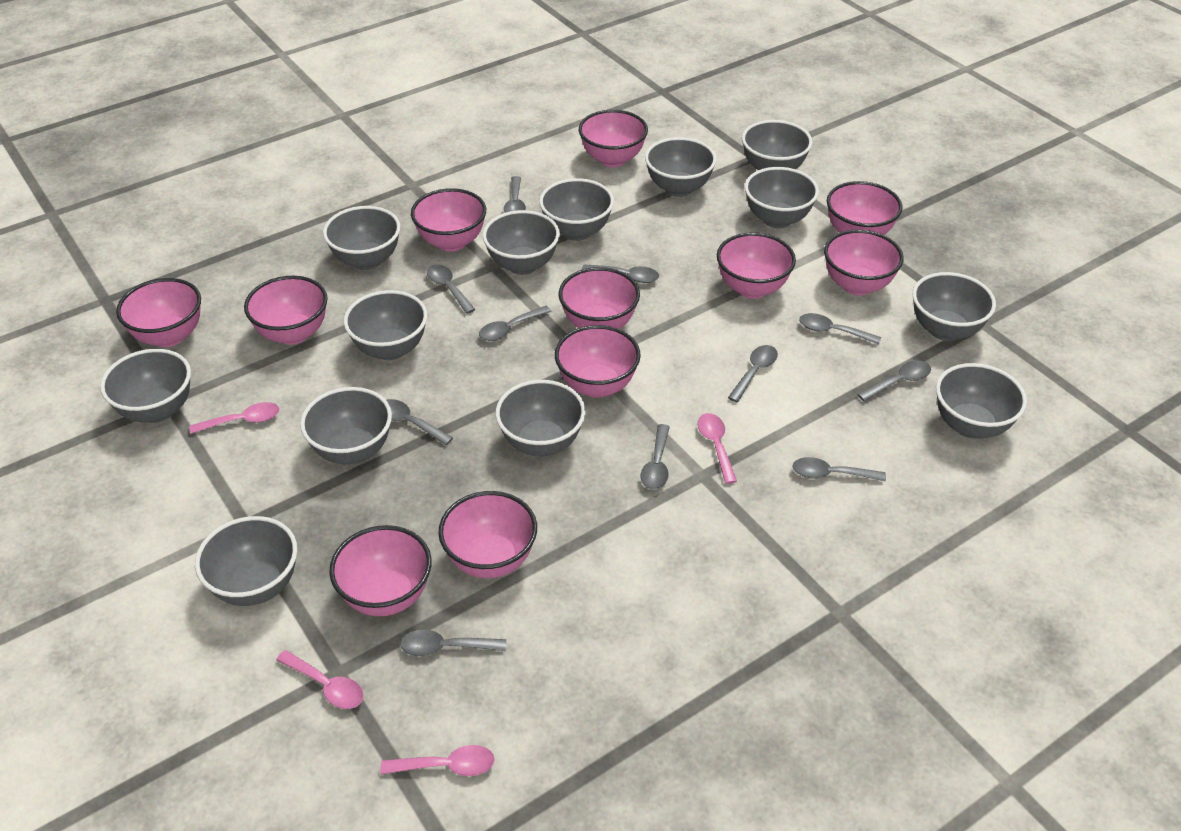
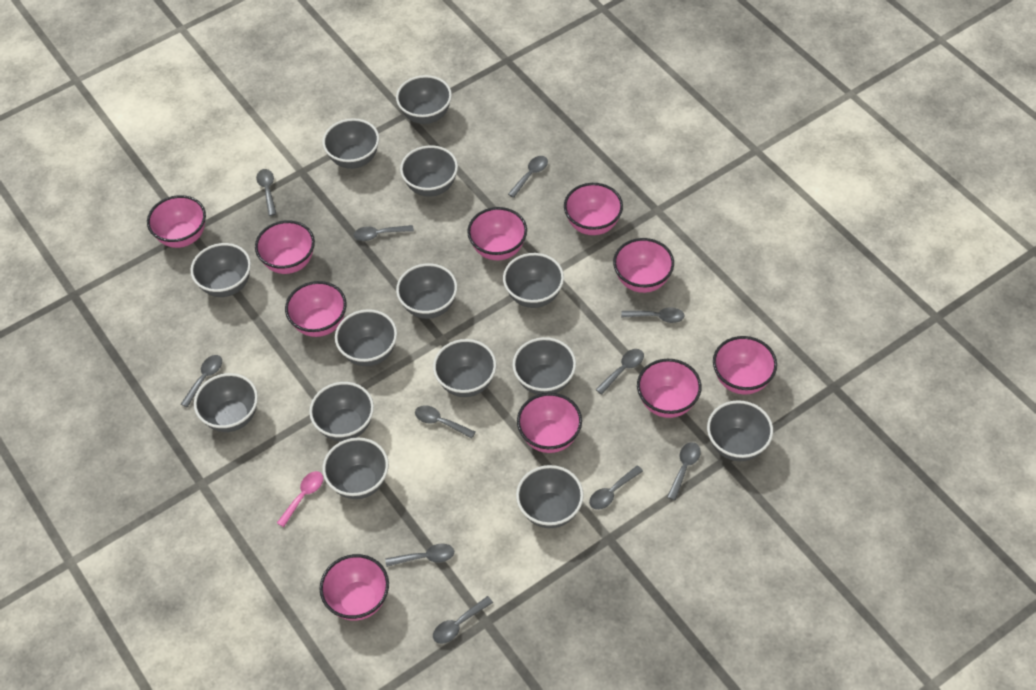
grey bowl: 13 -> 14
pink bowl: 11 -> 10
pink spoon: 4 -> 1

